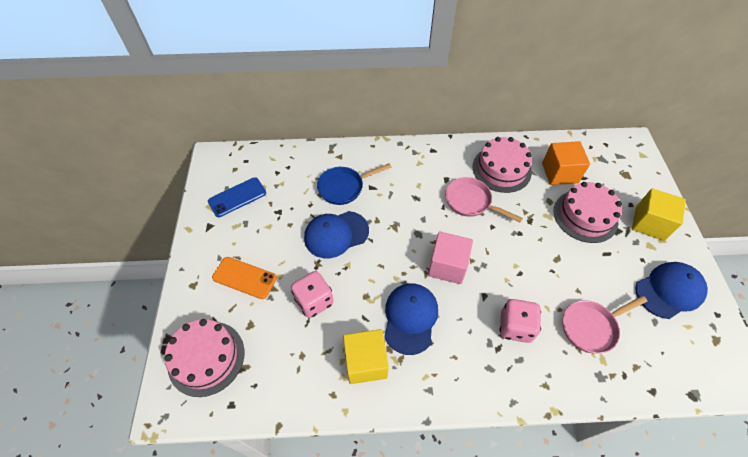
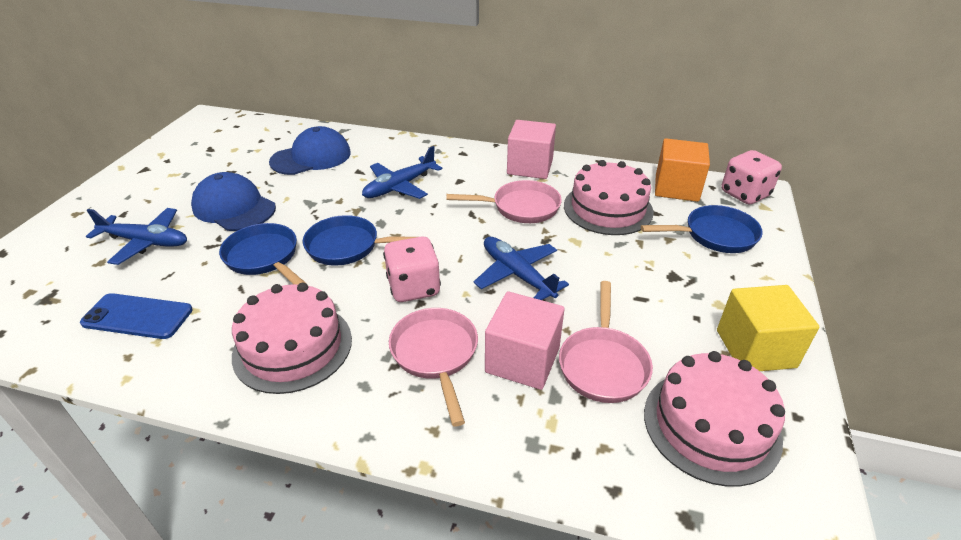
blue cap: 3 -> 2
blue pan: 1 -> 3
blue plane: 0 -> 3
orange phone: 1 -> 0
pink cube: 1 -> 2
pink pan: 2 -> 3
yellow cube: 2 -> 1

